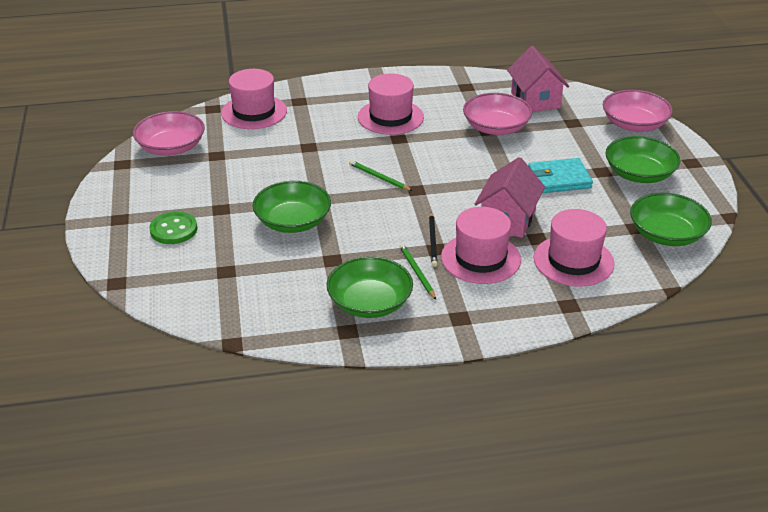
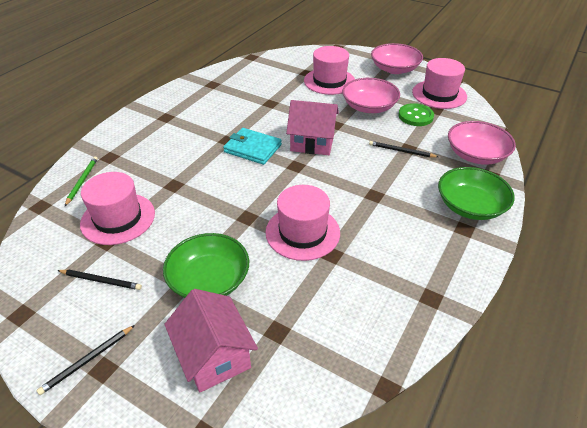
black pencil: 1 -> 3
green bowl: 4 -> 2
green pencil: 2 -> 1

